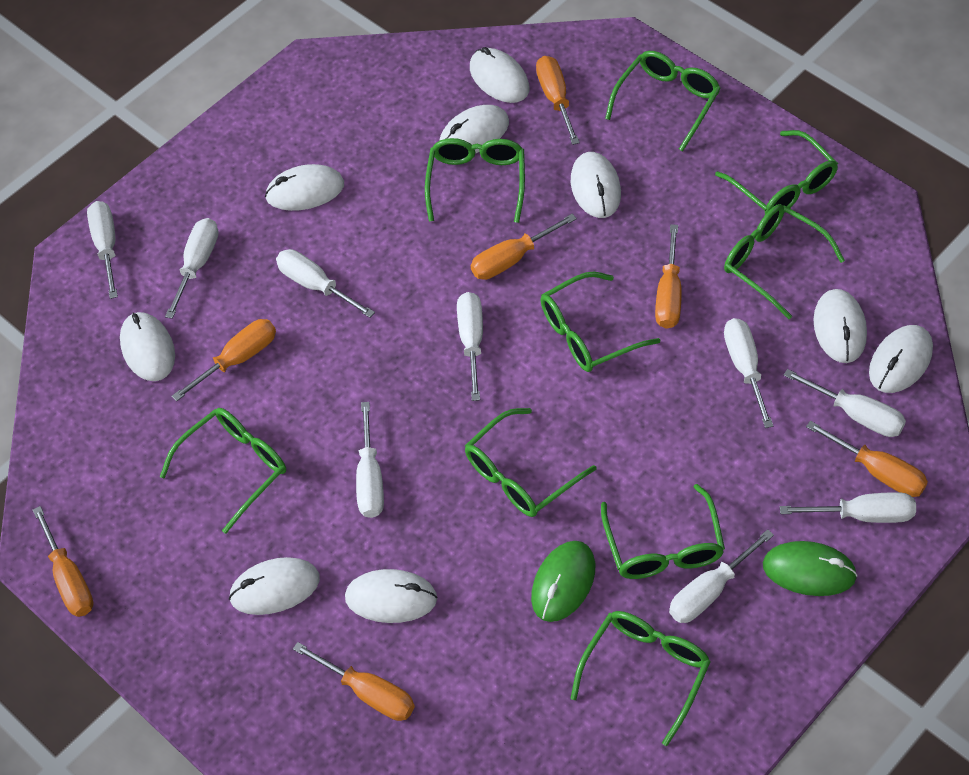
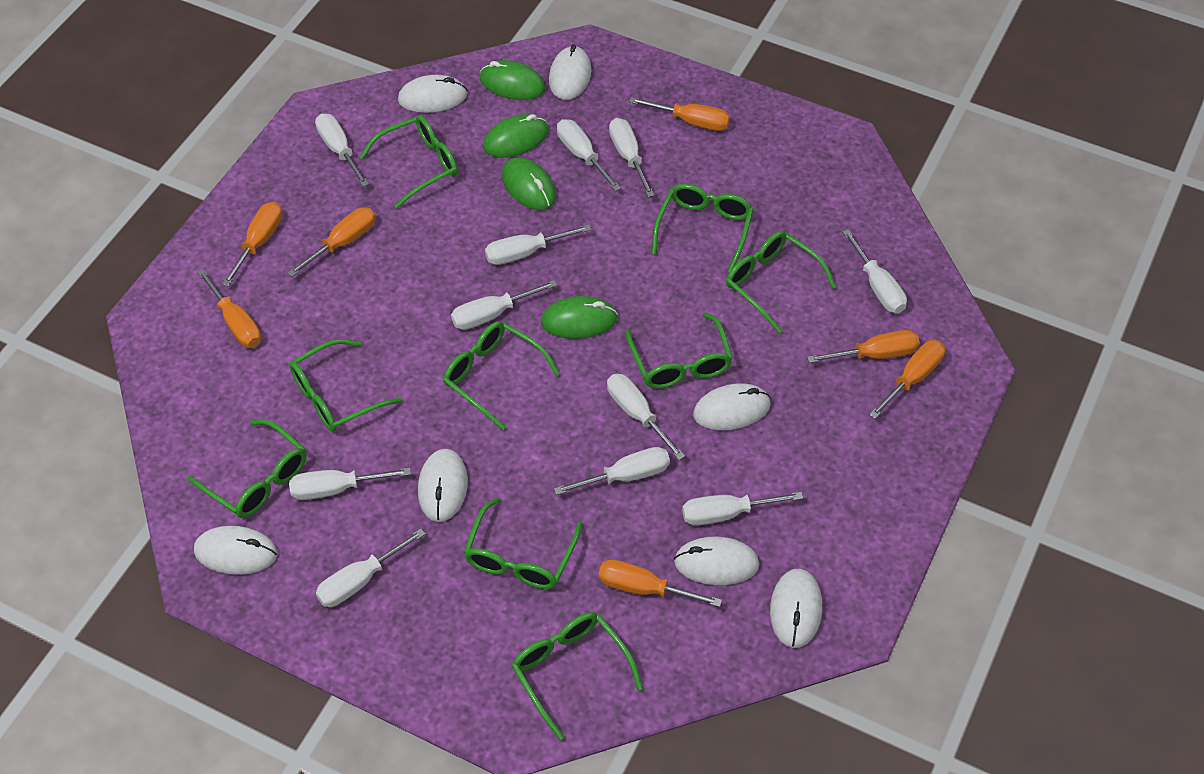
green mouse: 2 -> 4
white mouse: 9 -> 7
white screwdriver: 9 -> 11

